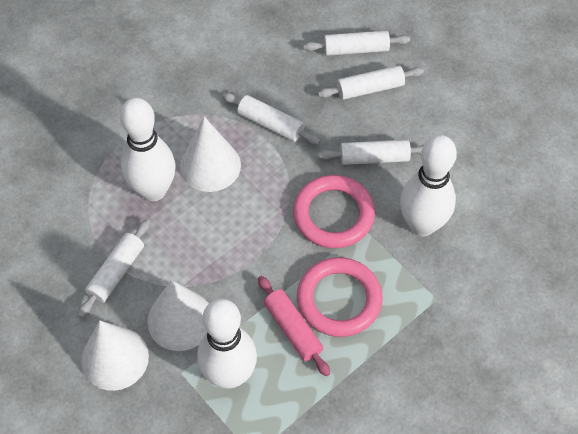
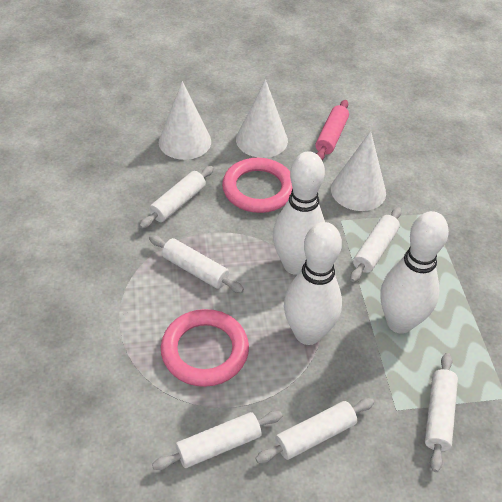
white rolling pin: 5 -> 6

